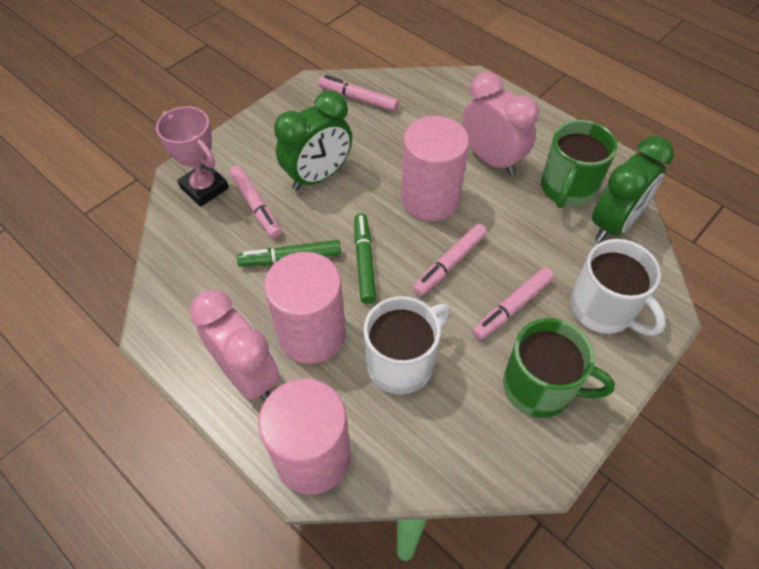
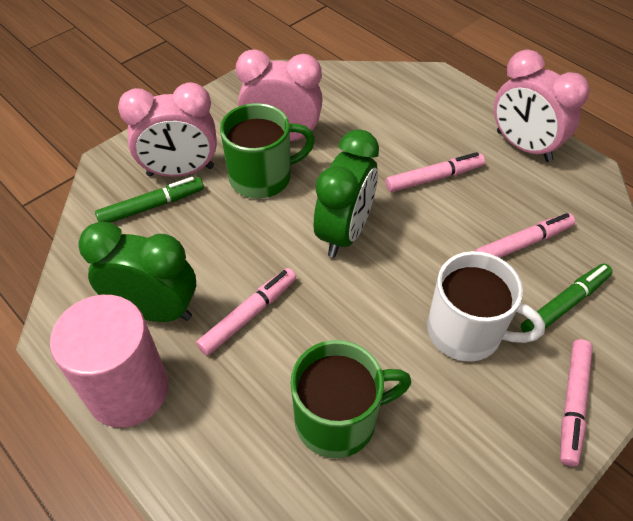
pink clock: 2 -> 3
pink cylinder: 3 -> 1
pink trophy: 1 -> 0
white mug: 2 -> 1

